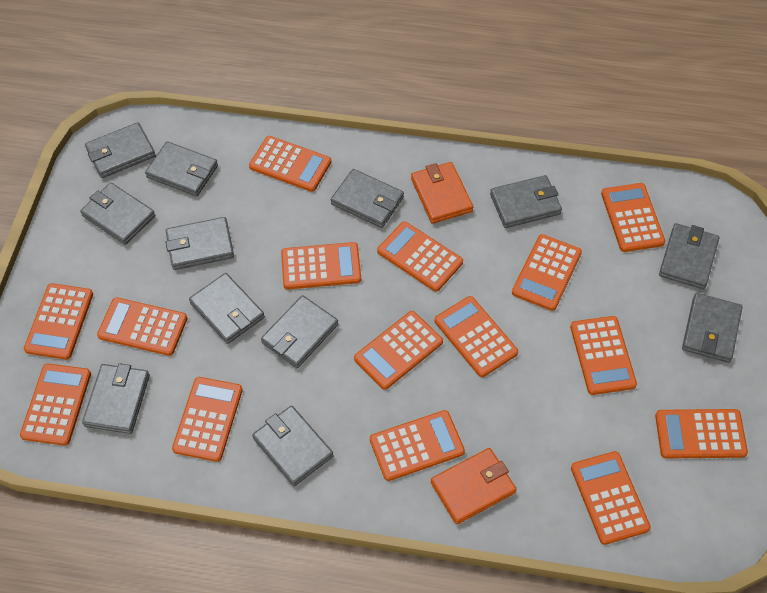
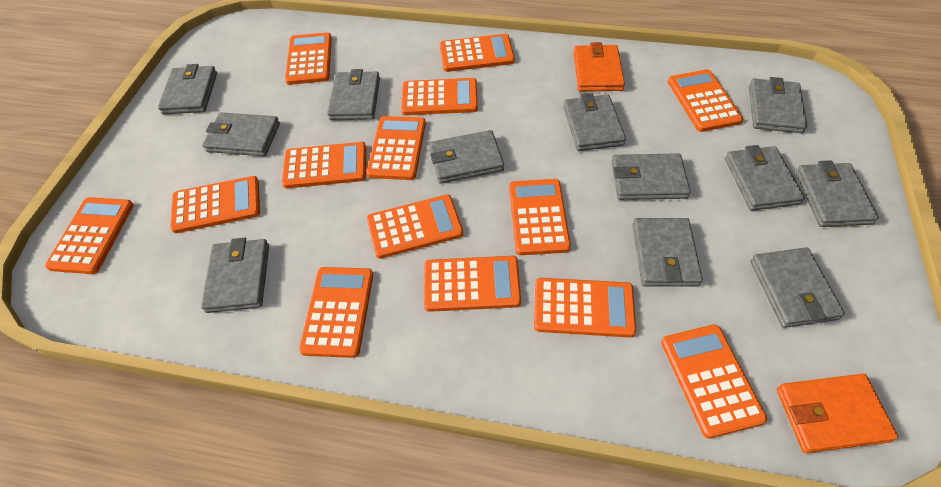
orange calculator: 15 -> 14

